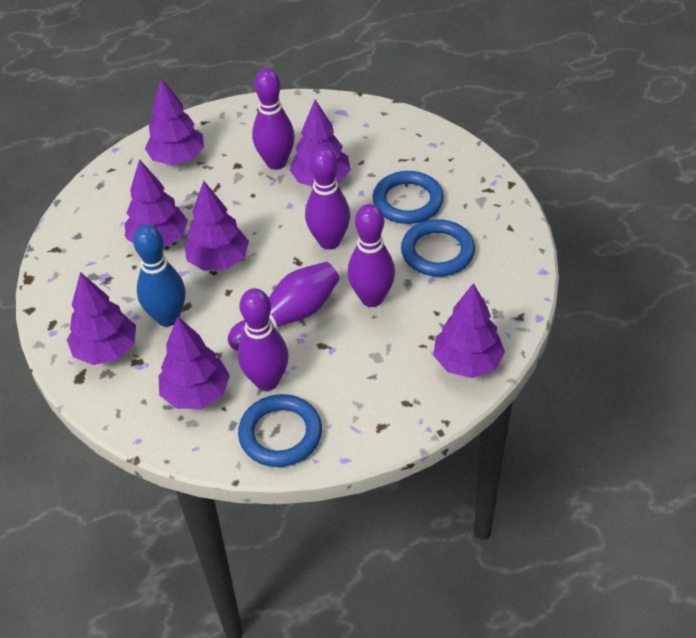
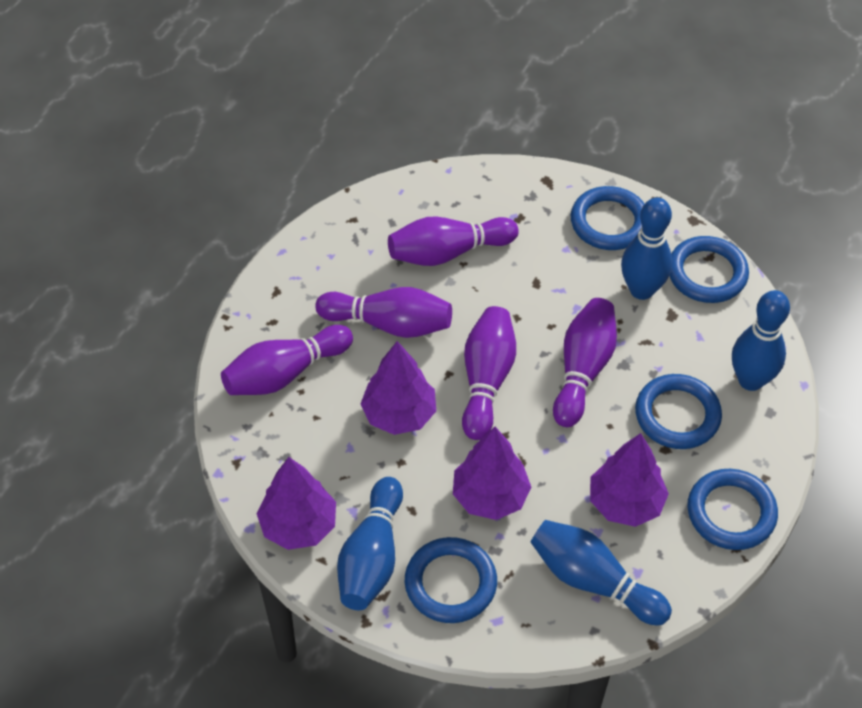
blue bowling pin: 1 -> 4
blue ring: 3 -> 5
purple tree: 7 -> 4

